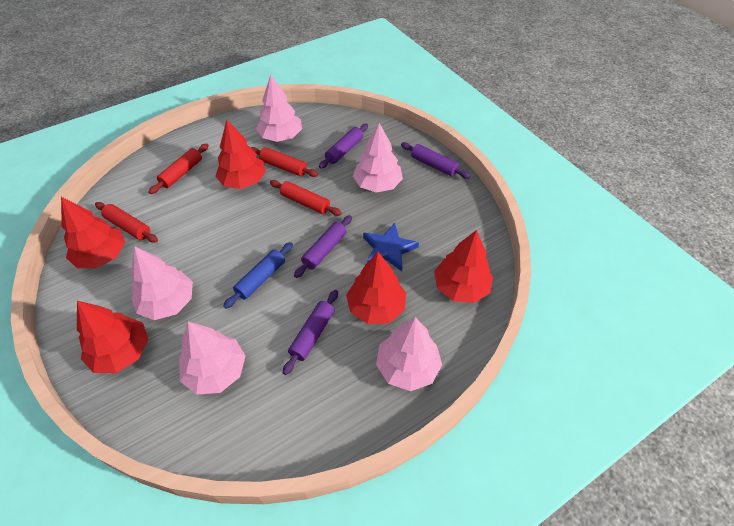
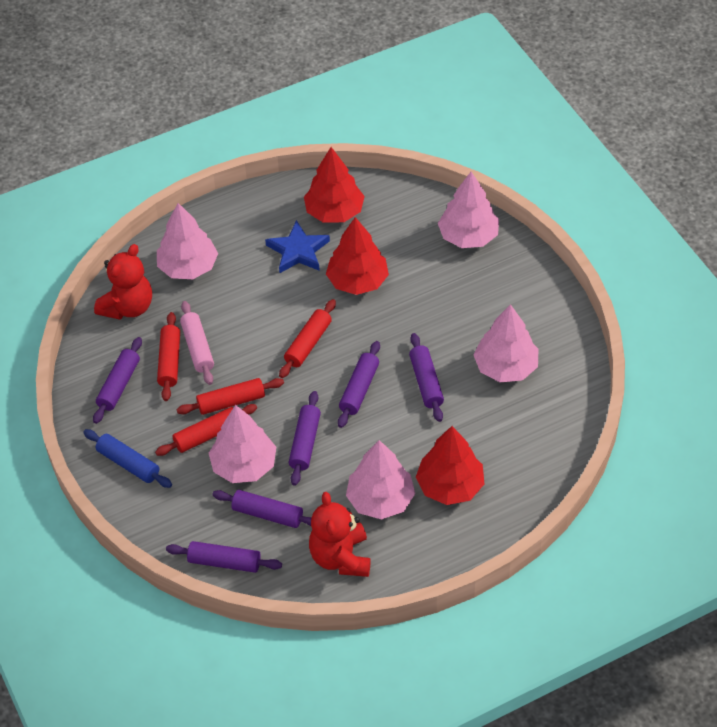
pink rolling pin: 0 -> 1
purple rolling pin: 4 -> 6
red teddy bear: 0 -> 2
red tree: 5 -> 3

